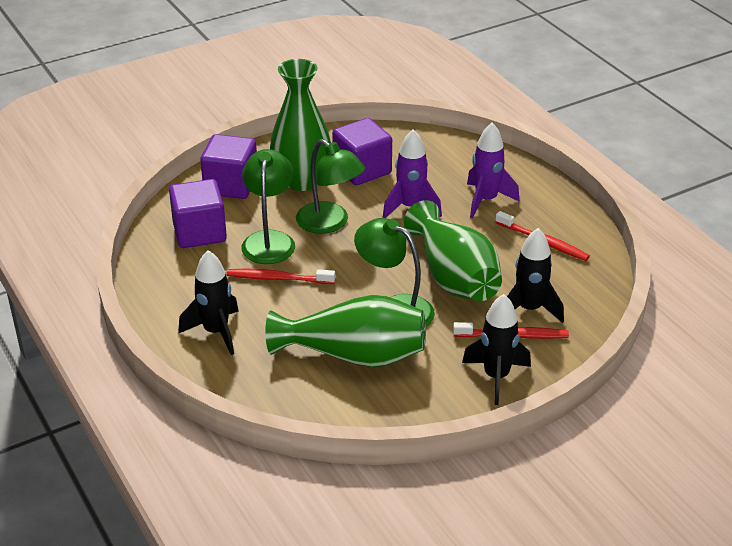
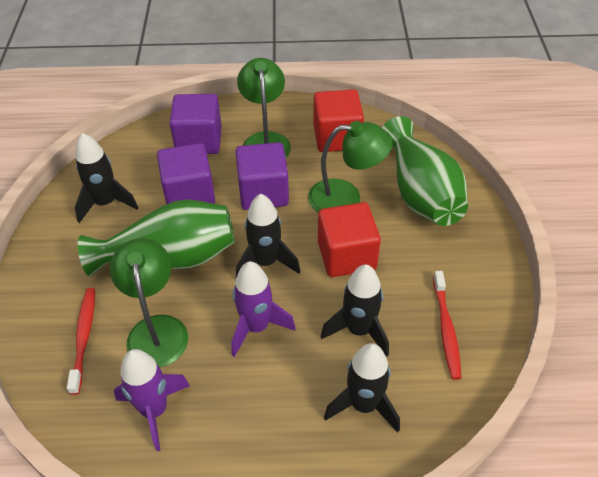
black rocket: 3 -> 4
green vase: 3 -> 2
red cube: 0 -> 2
red toothbrush: 3 -> 2

